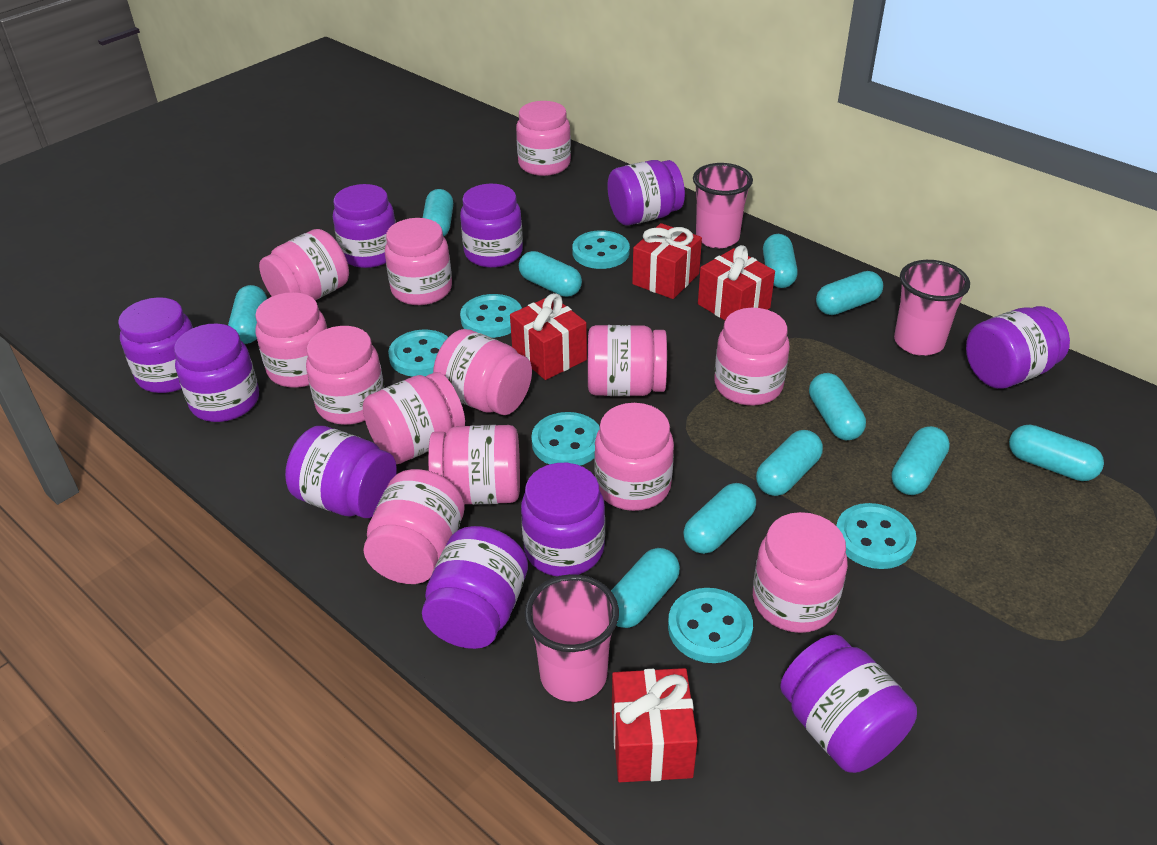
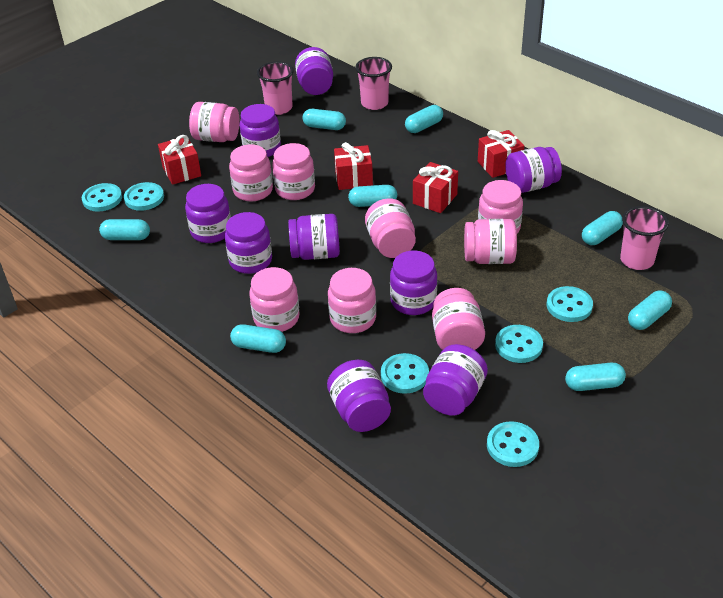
pink jar: 13 -> 9
purple jar: 10 -> 9
turquoise capsule: 11 -> 8

